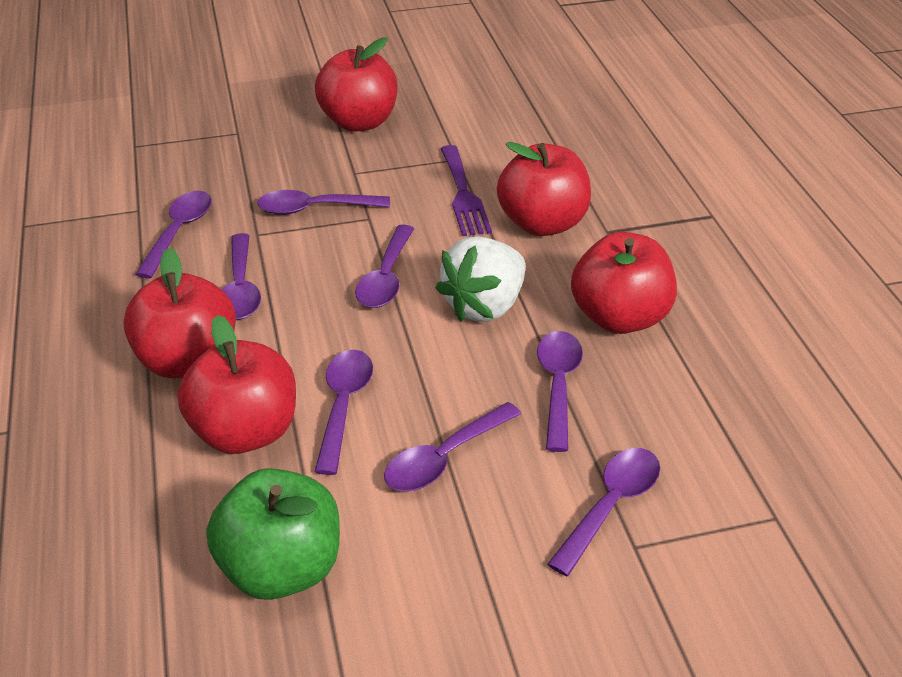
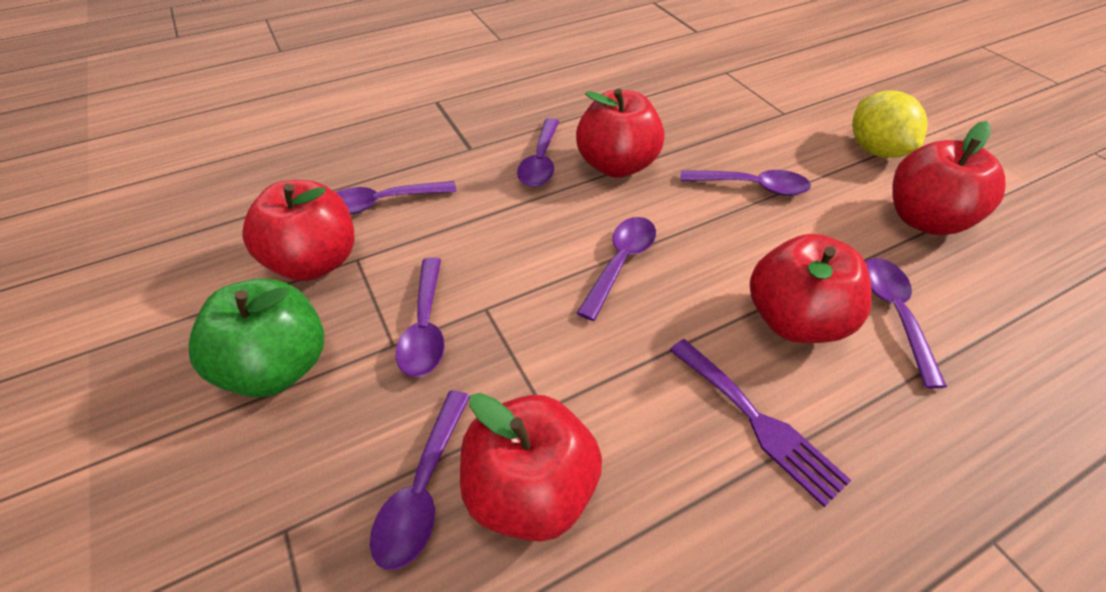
purple spoon: 8 -> 7
white strawberry: 1 -> 0
yellow lemon: 0 -> 1

